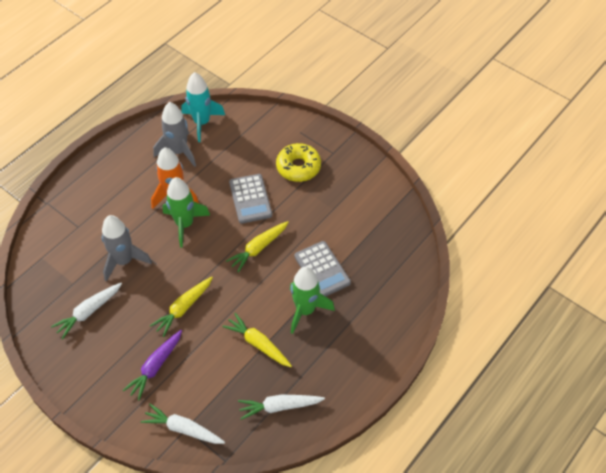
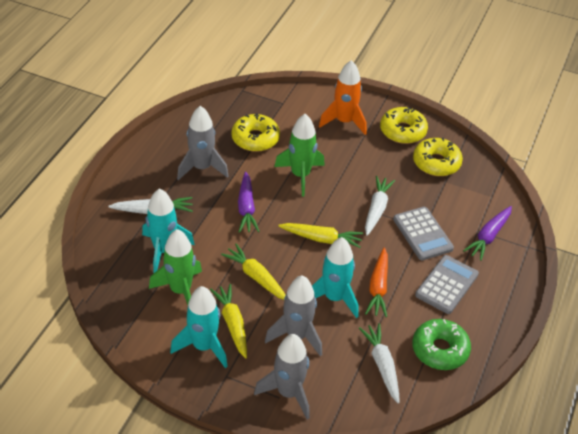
green donut: 0 -> 1
grey rocket: 2 -> 3
orange carrot: 0 -> 1
purple carrot: 1 -> 2
turquoise rocket: 1 -> 3
yellow donut: 1 -> 3

